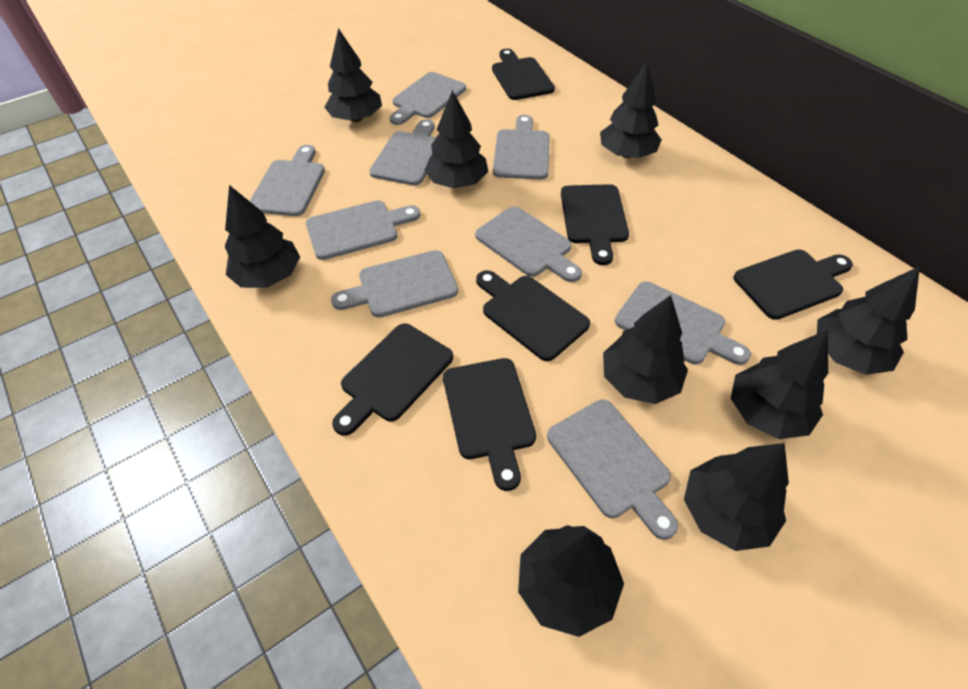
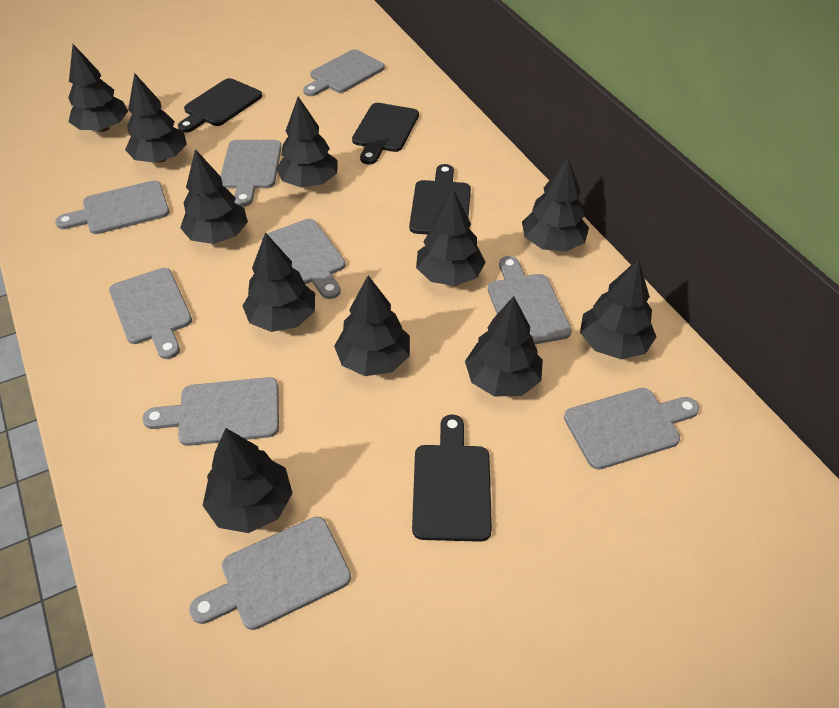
black cutting board: 6 -> 4
black tree: 9 -> 11

